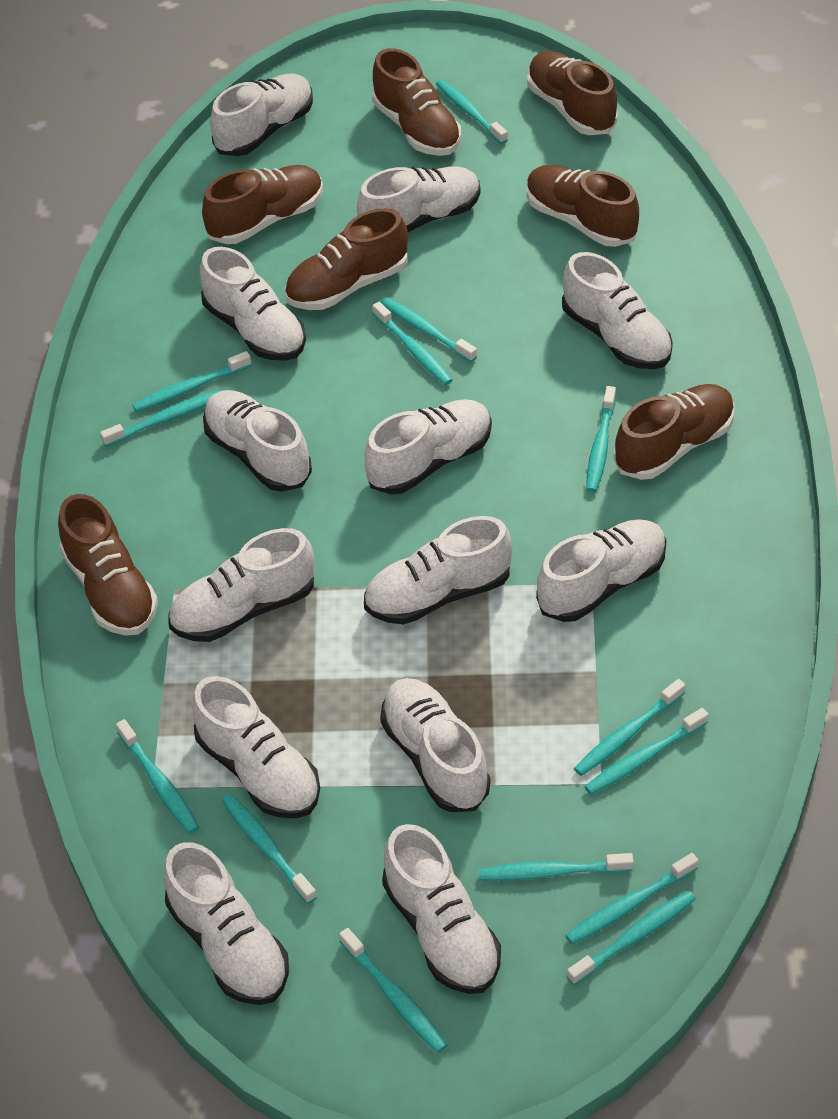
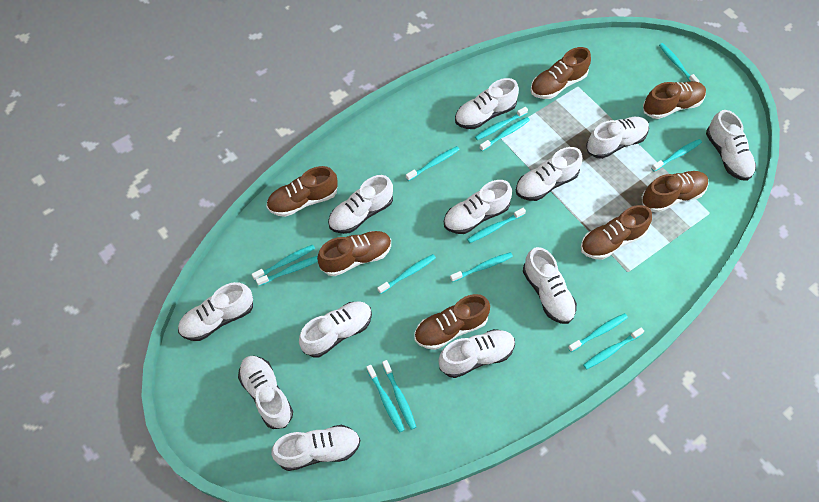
white shoe: 13 -> 12

